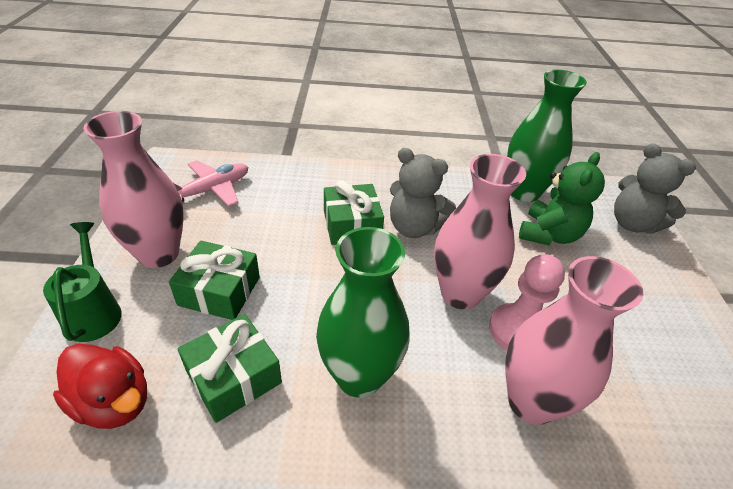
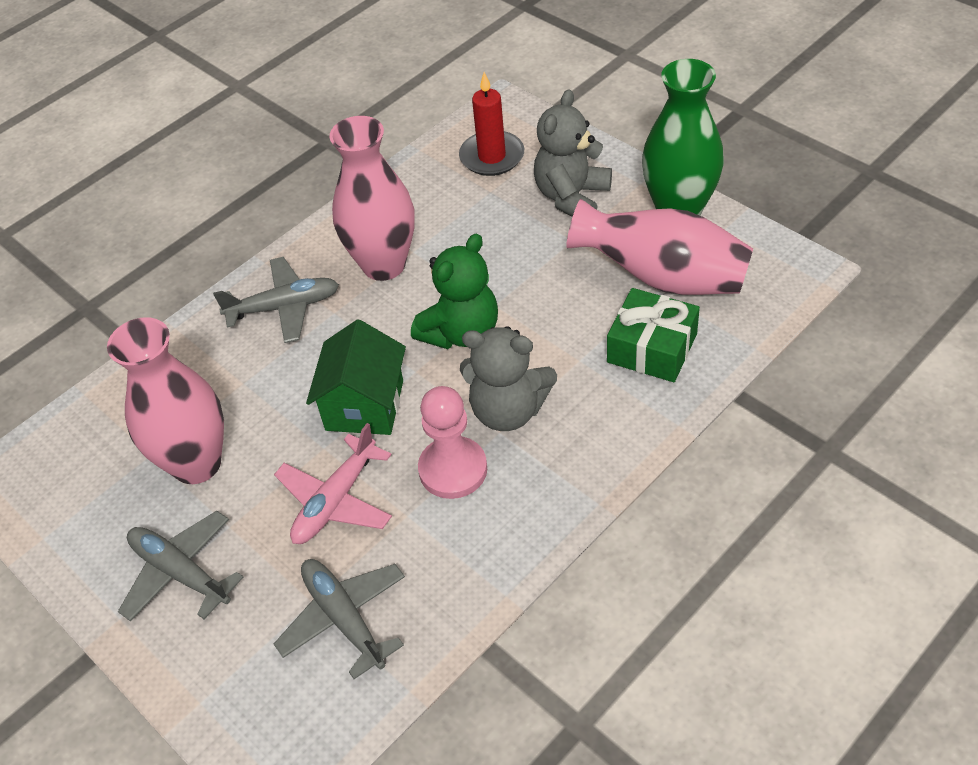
green gift: 3 -> 1
green house: 0 -> 1
green vase: 2 -> 1
green watering can: 1 -> 0
grey plane: 0 -> 3
red candle: 0 -> 1
red duck: 1 -> 0

